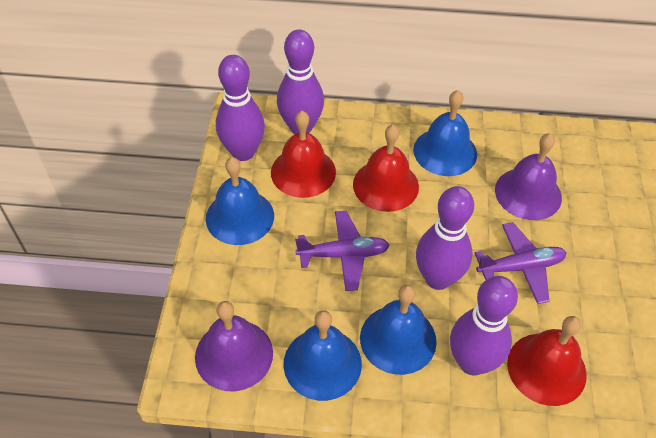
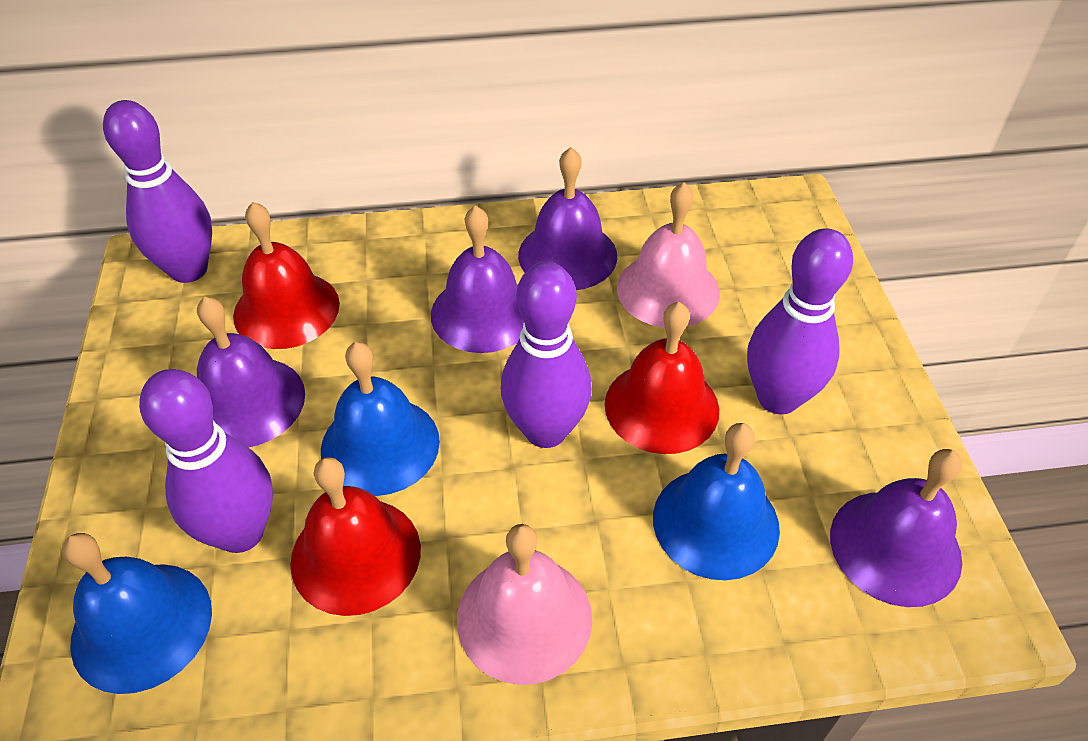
blue bell: 4 -> 3
pink bell: 0 -> 2
purple bell: 2 -> 4
purple plane: 2 -> 0

